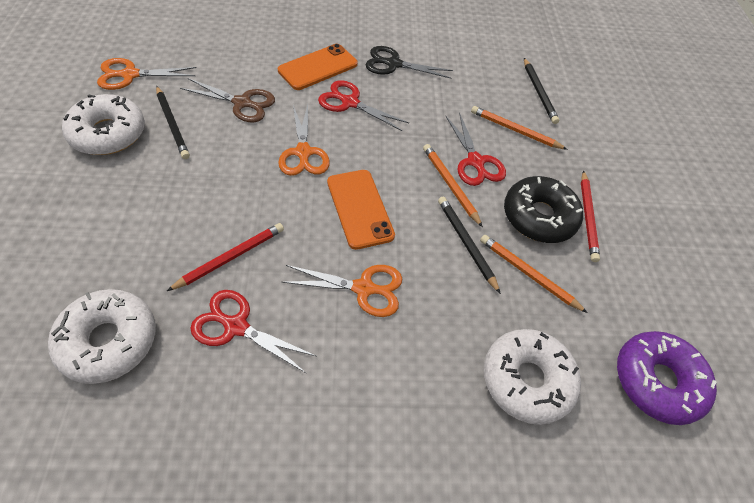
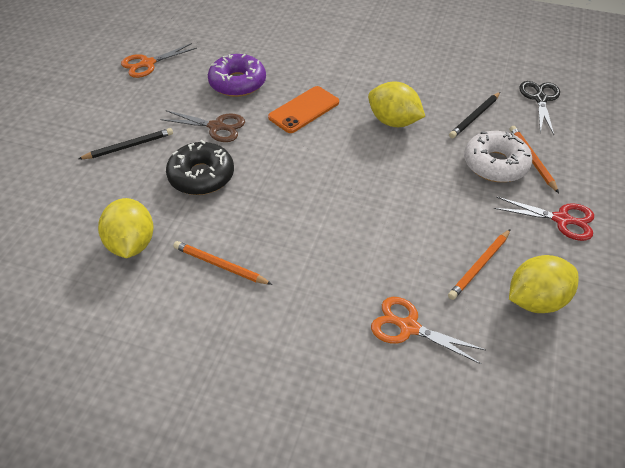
black pencil: 3 -> 2
orange phone: 2 -> 1
orange scissors: 3 -> 2
red pencil: 2 -> 0
red scissors: 3 -> 1
white donut: 3 -> 1
yellow lemon: 0 -> 3

